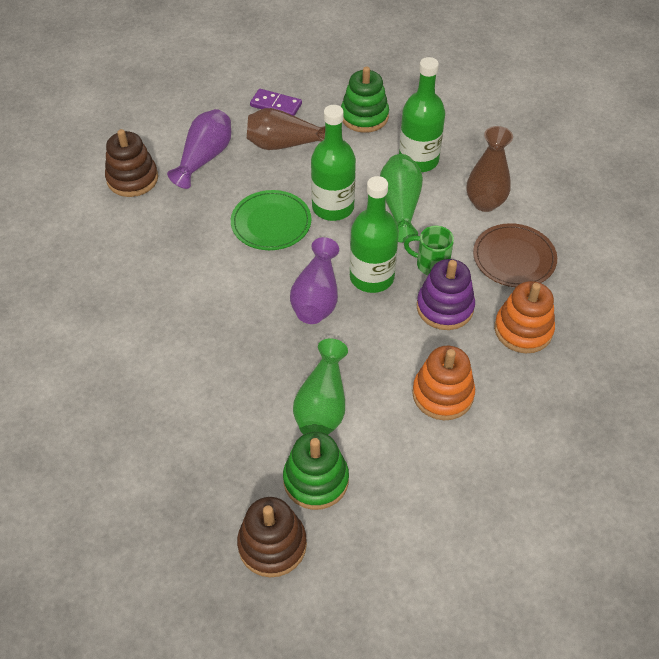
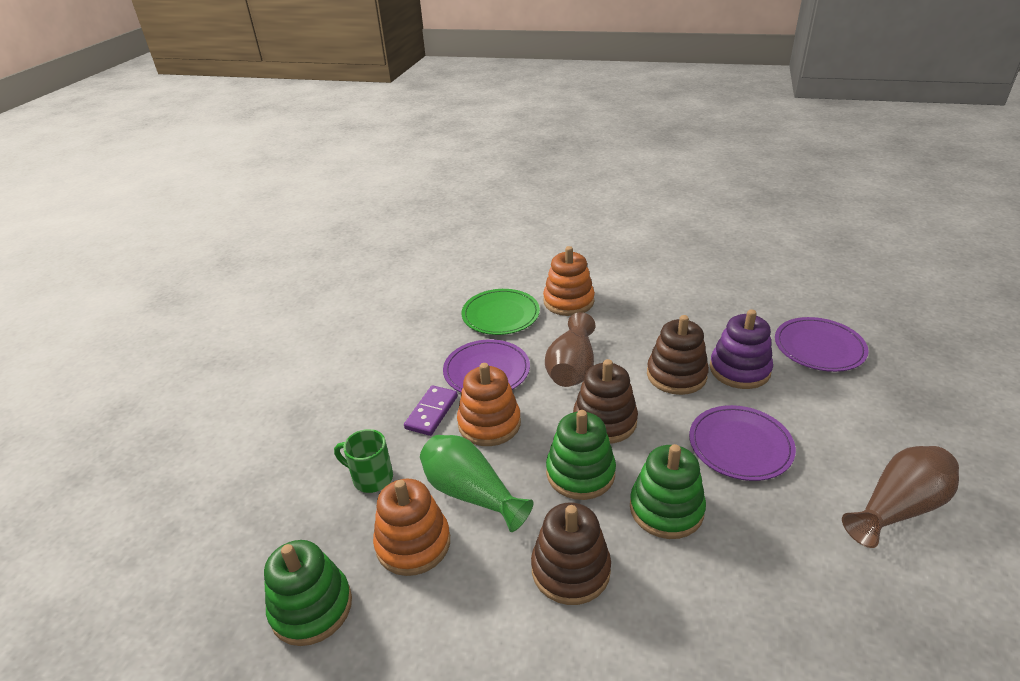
brown plate: 1 -> 0
brown stacking toy: 2 -> 3
green bottle: 3 -> 0
green stacking toy: 2 -> 3
green vase: 2 -> 1
orange stacking toy: 2 -> 3
purple plate: 0 -> 3
purple vase: 2 -> 0

